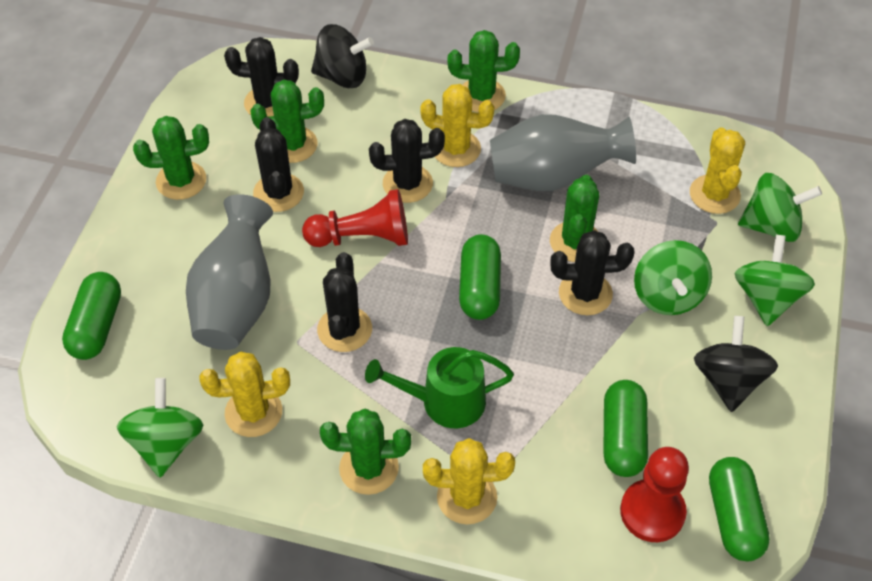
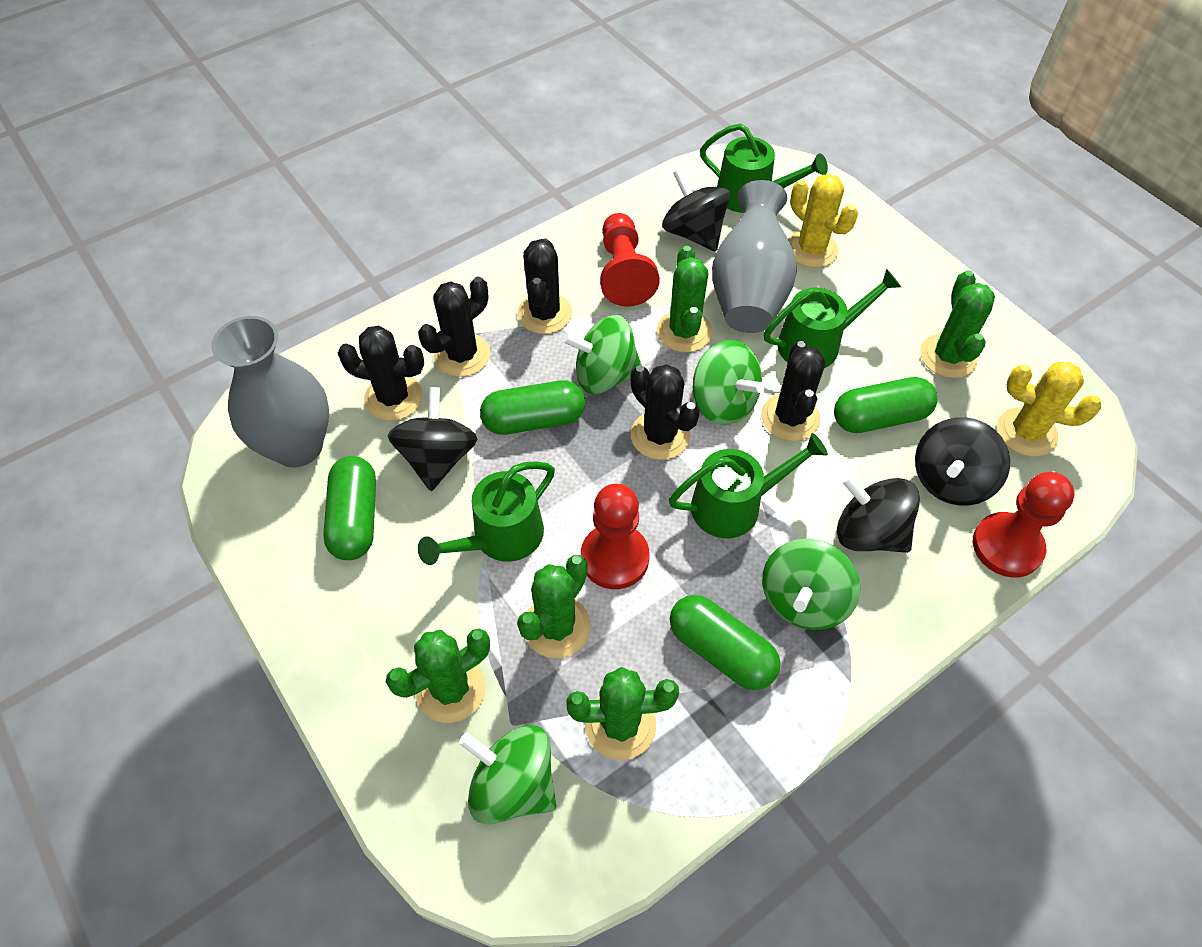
black spinning top: 2 -> 4
green watering can: 1 -> 4
red pawn: 2 -> 3
yellow cactus: 4 -> 2

